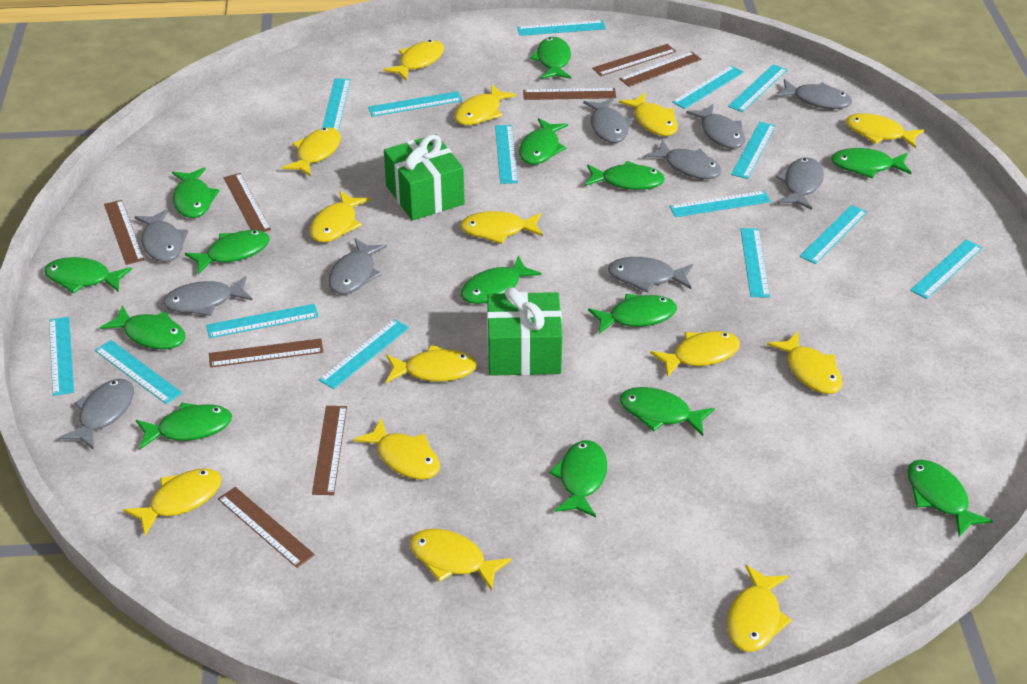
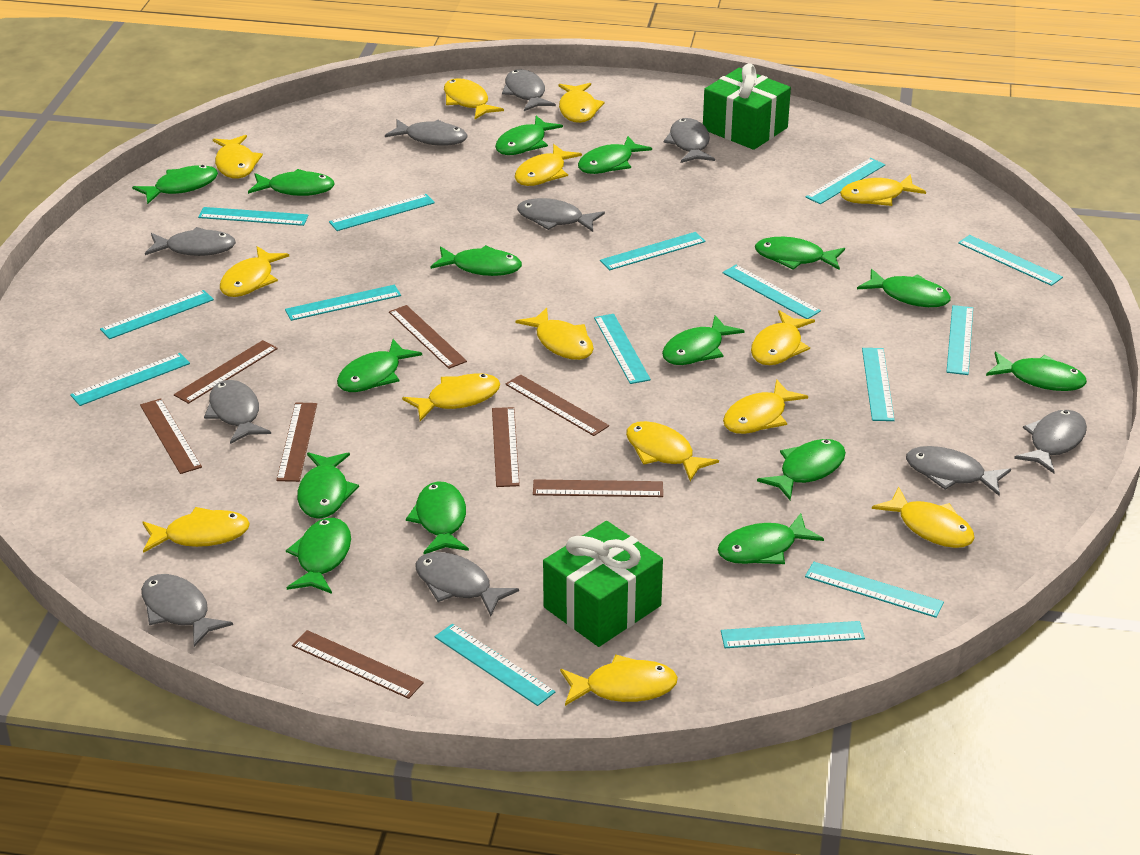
green fish: 14 -> 15

